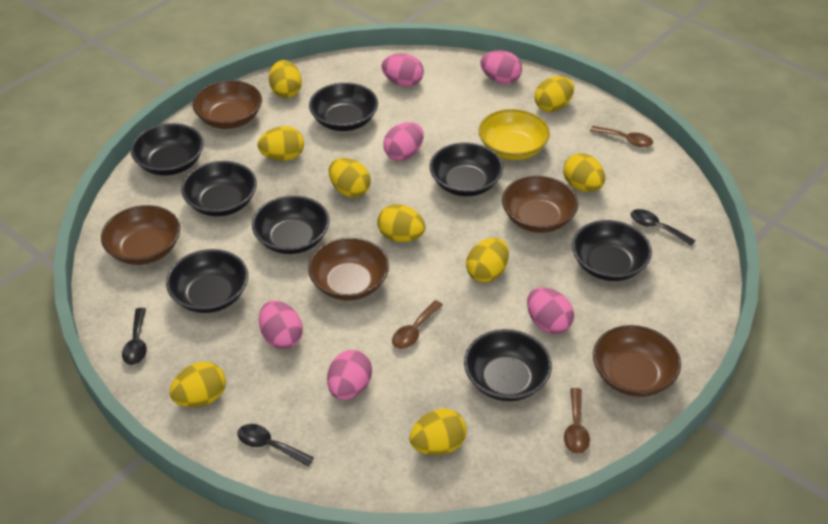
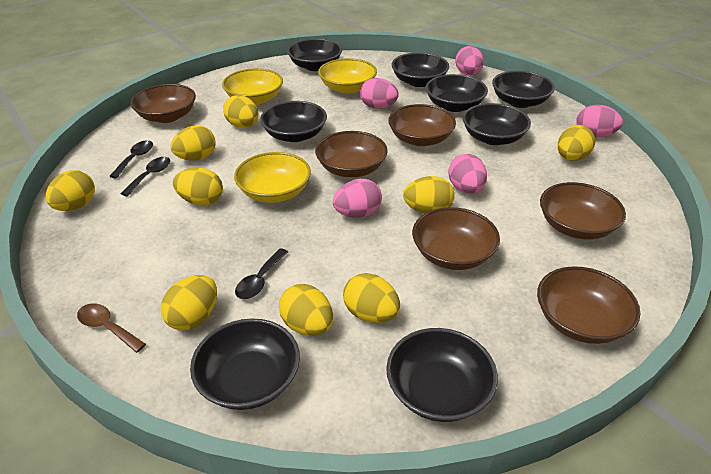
brown bowl: 5 -> 6
brown spoon: 3 -> 1
pink egg: 6 -> 5
yellow bowl: 1 -> 3

